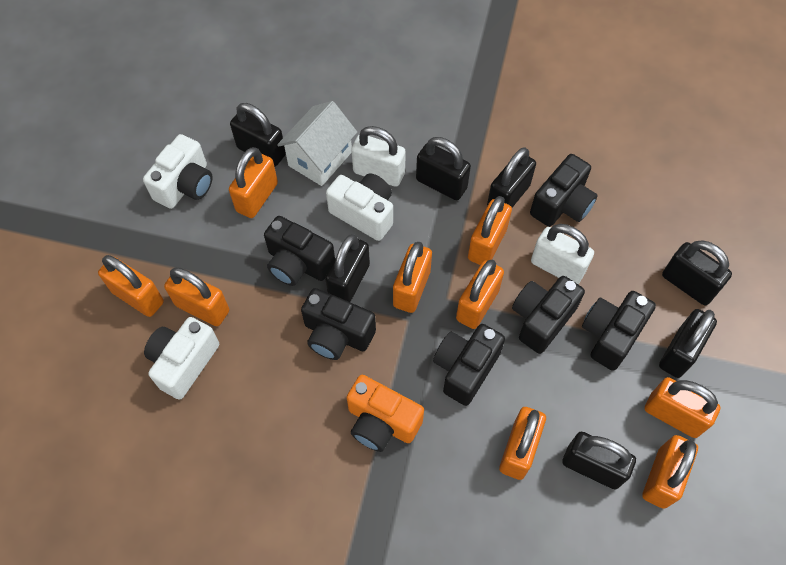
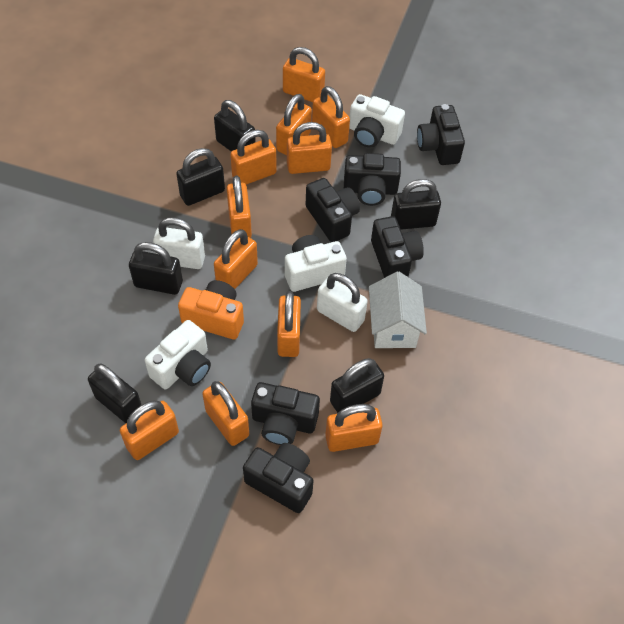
black padlock: 7 -> 6
orange padlock: 9 -> 11

